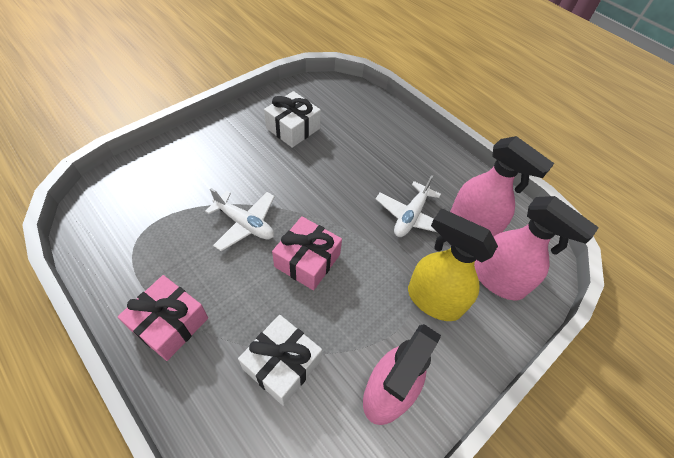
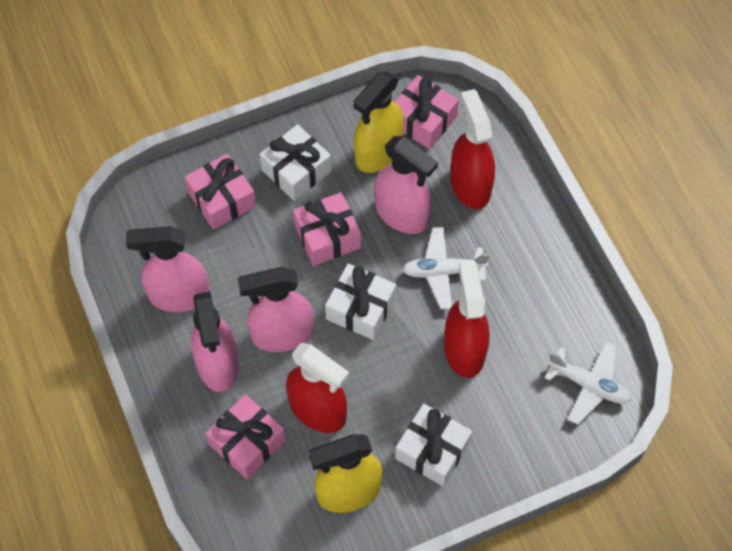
pink gift: 2 -> 4
pink spray bottle: 3 -> 4
red spray bottle: 0 -> 3
white gift: 2 -> 3
yellow spray bottle: 1 -> 2

